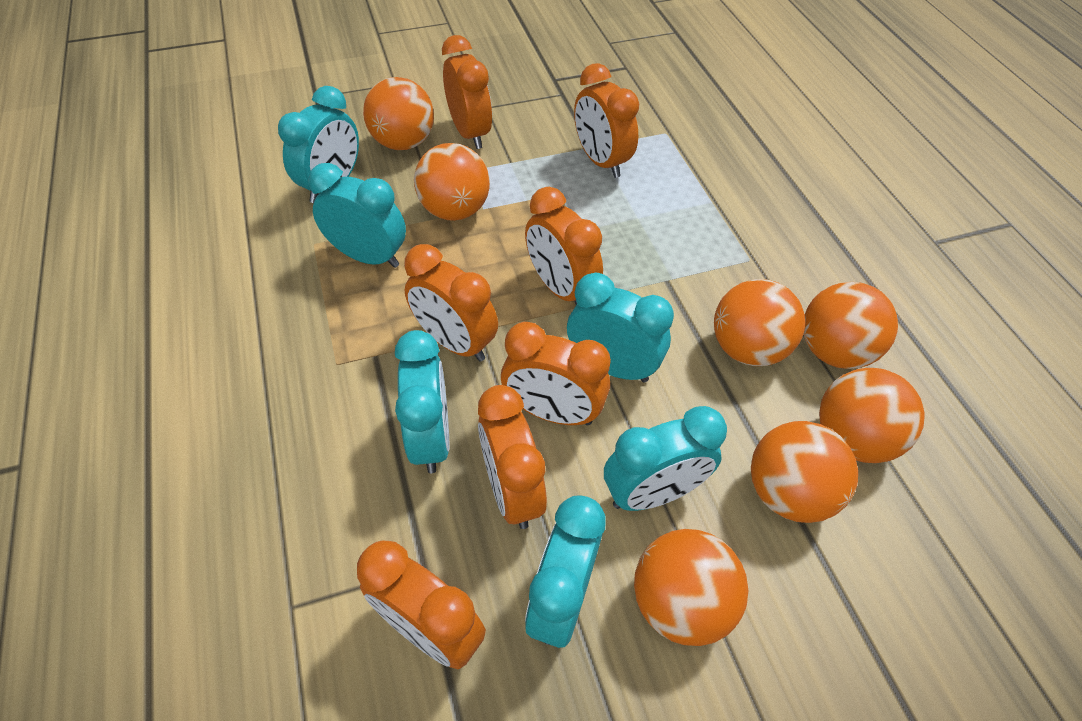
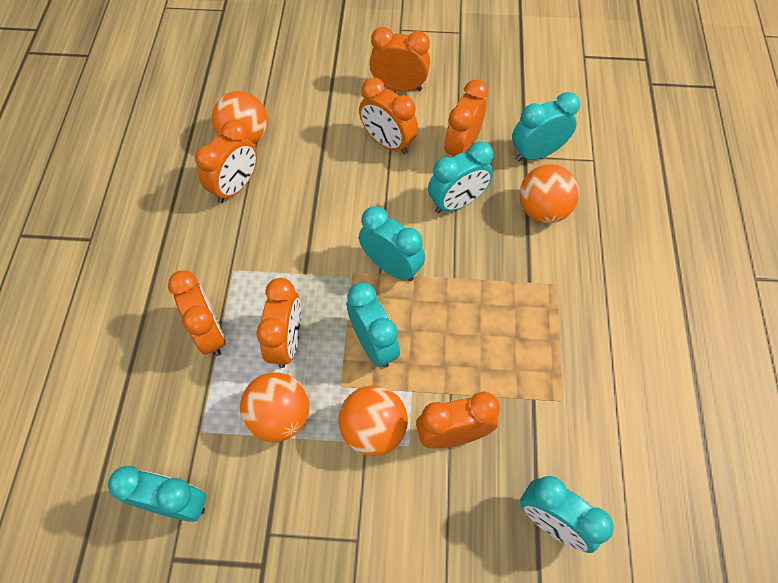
orange ball: 7 -> 4

